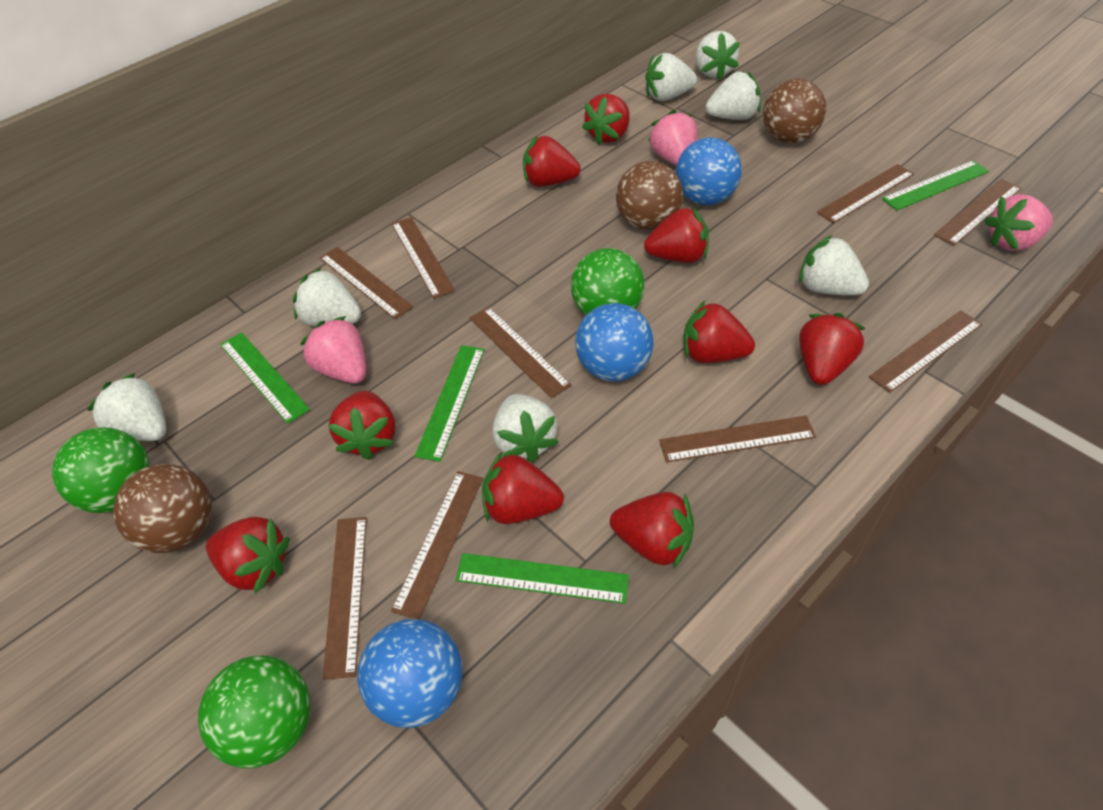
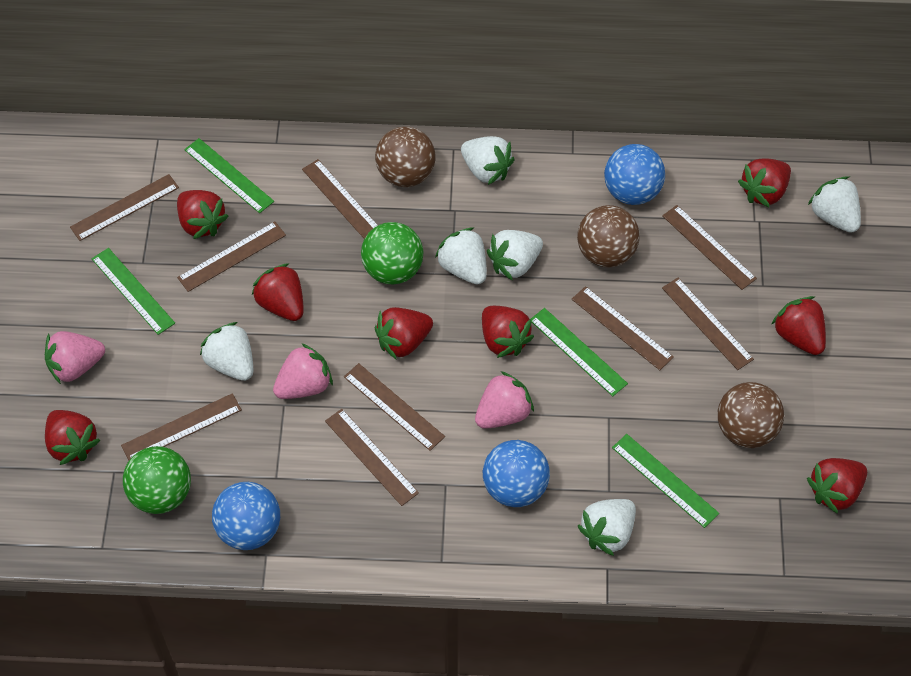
green ball: 3 -> 2
red strawberry: 9 -> 8
white strawberry: 7 -> 6

